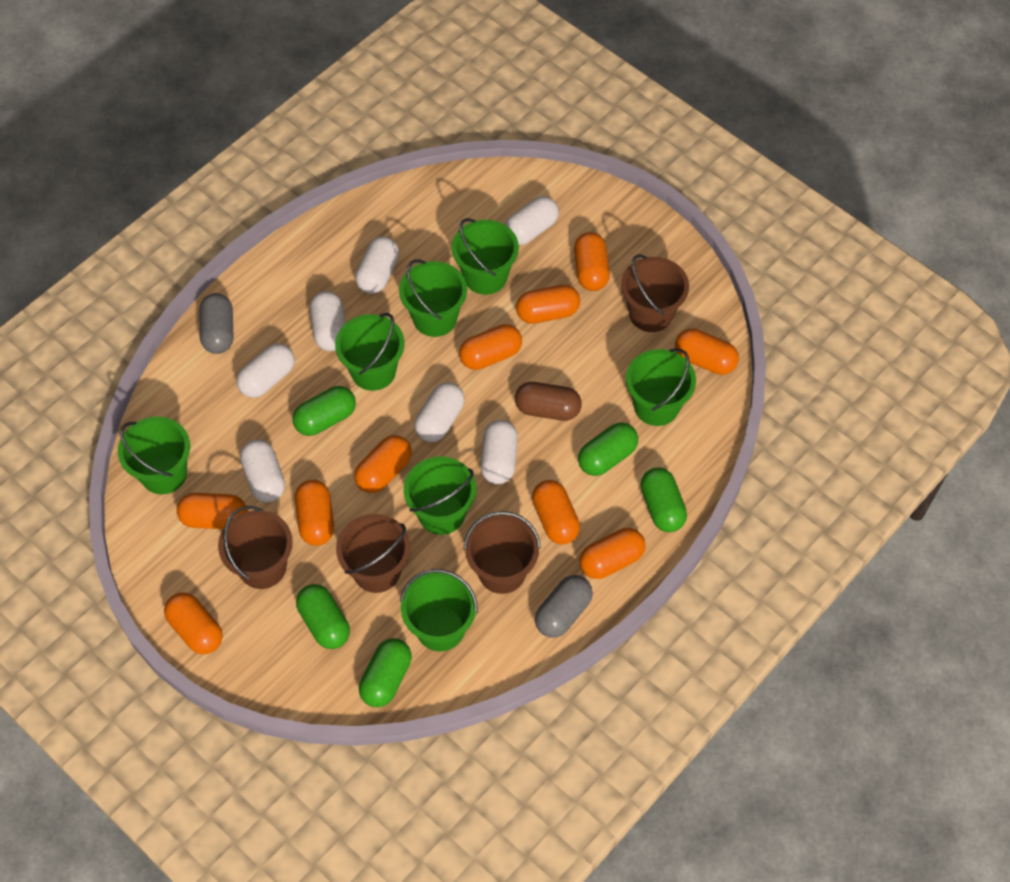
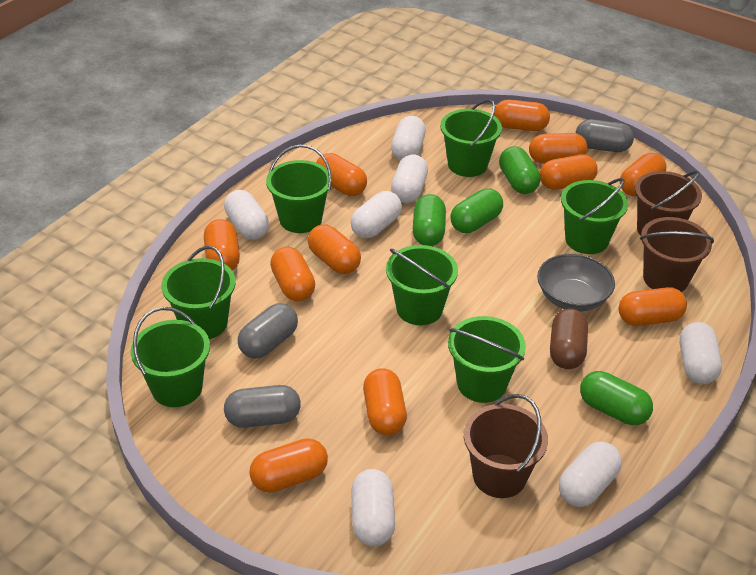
brown bucket: 4 -> 3
green capsule: 5 -> 4
grey bowl: 0 -> 1
grey capsule: 2 -> 3
orange capsule: 10 -> 11

